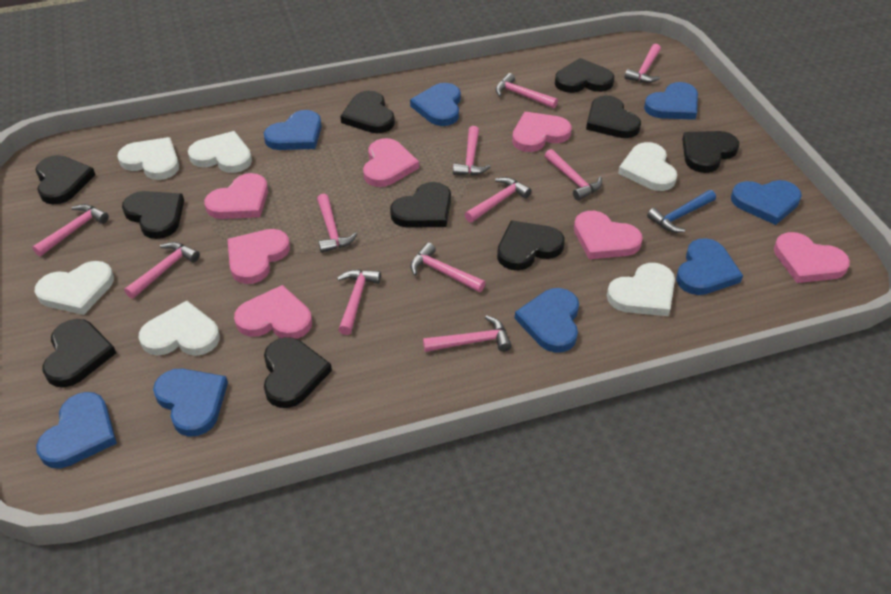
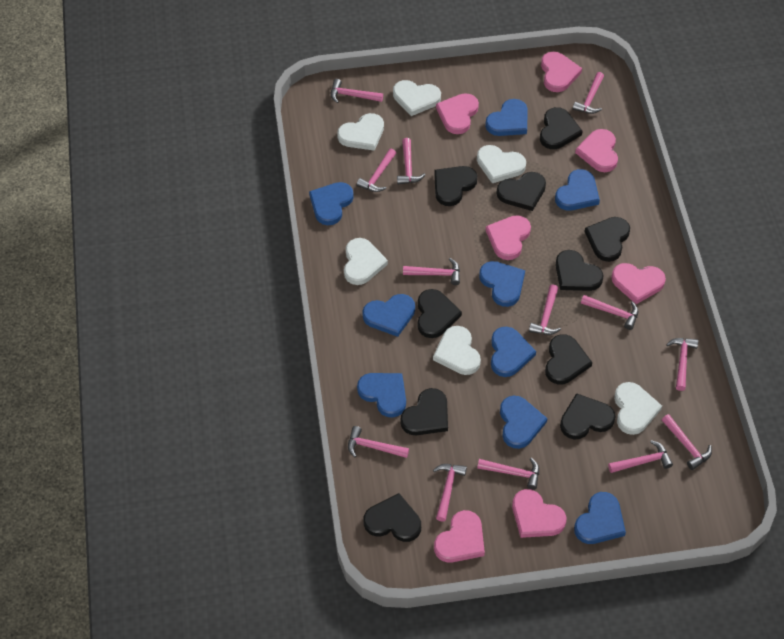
blue hammer: 1 -> 0
blue heart: 8 -> 9
pink hammer: 11 -> 13

